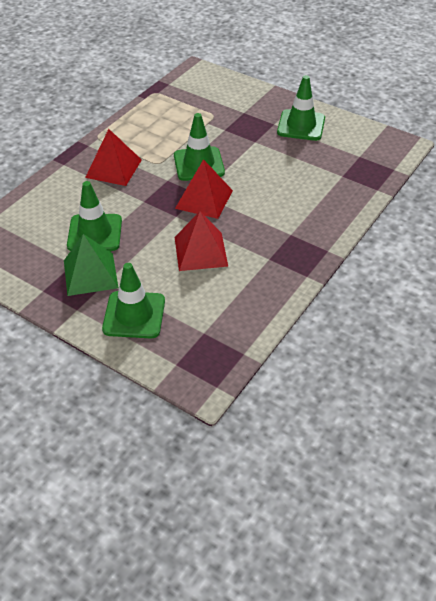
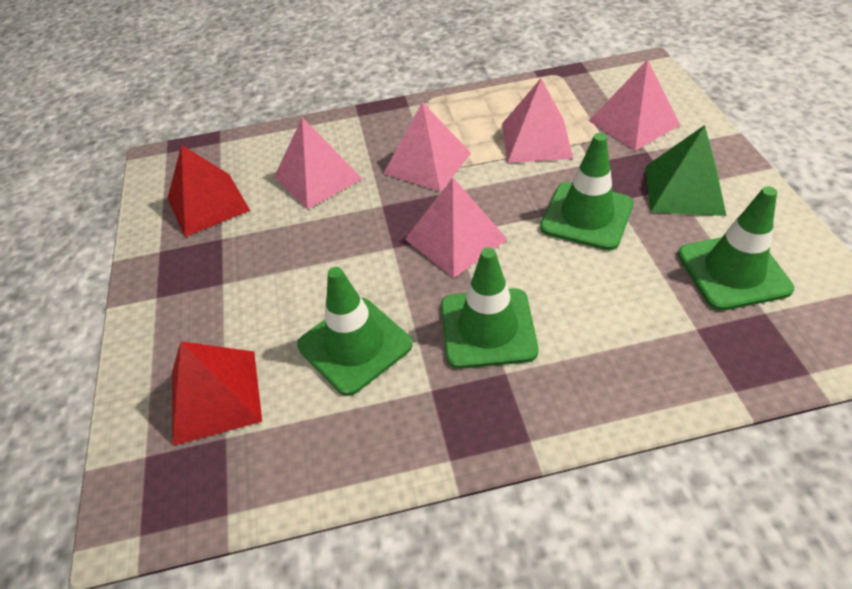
pink pyramid: 0 -> 5
red pyramid: 3 -> 2

